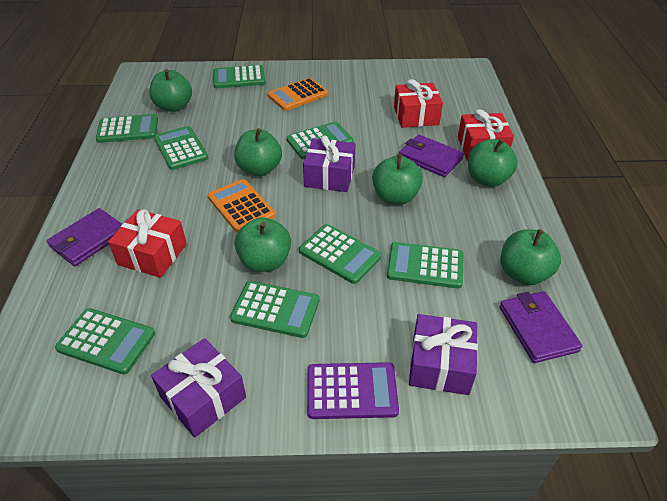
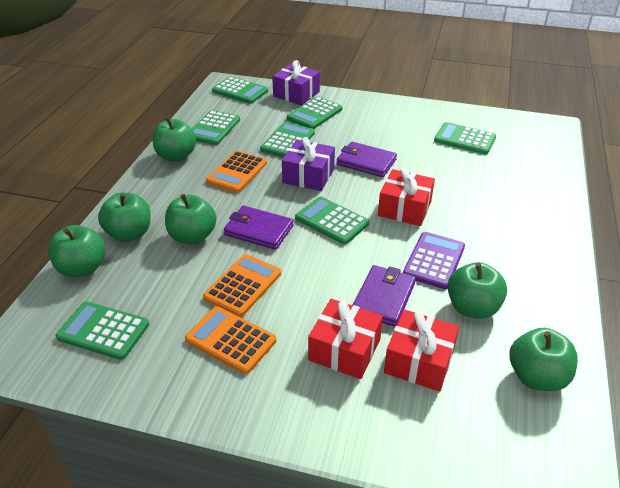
green calculator: 8 -> 7
orange calculator: 2 -> 3
purple gift: 3 -> 2

